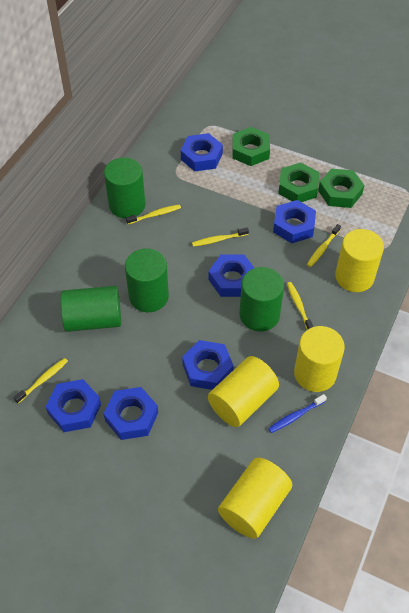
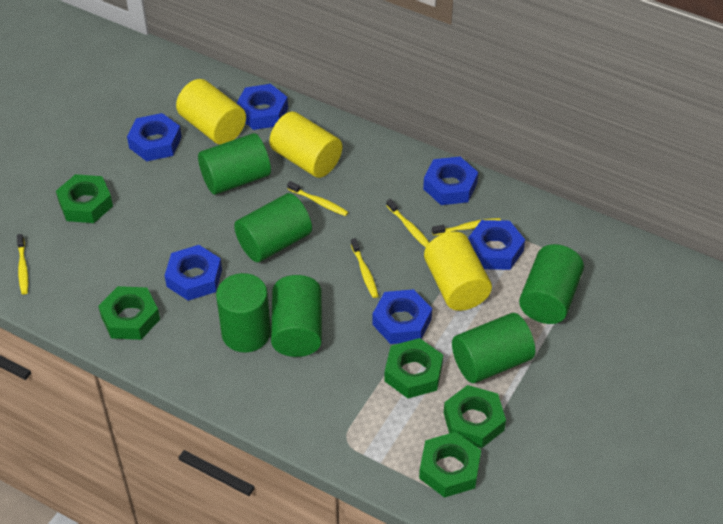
blue toothbrush: 1 -> 0
green cylinder: 4 -> 6
green nut: 3 -> 5
yellow cylinder: 4 -> 3

